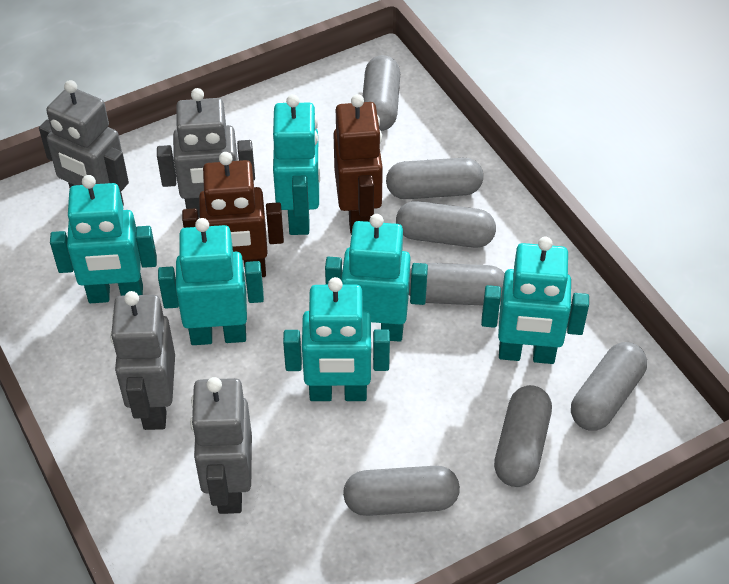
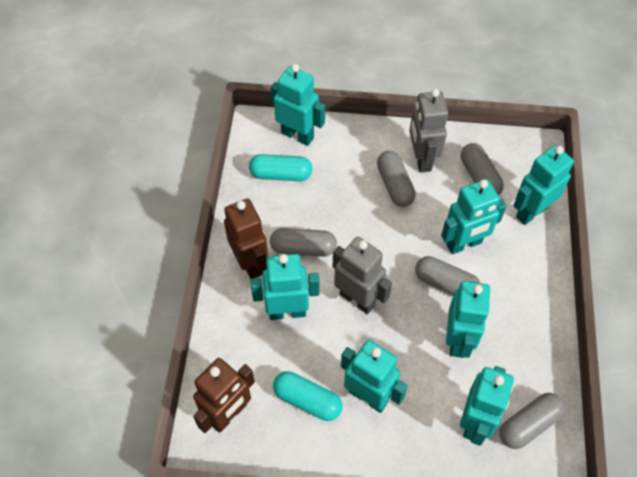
grey capsule: 7 -> 5
grey robot: 4 -> 2
turquoise capsule: 0 -> 2
turquoise robot: 6 -> 7

